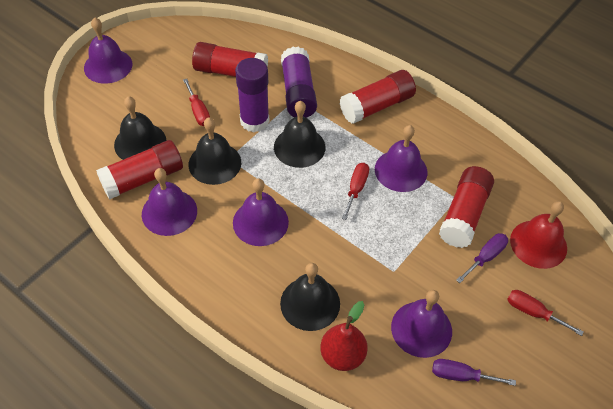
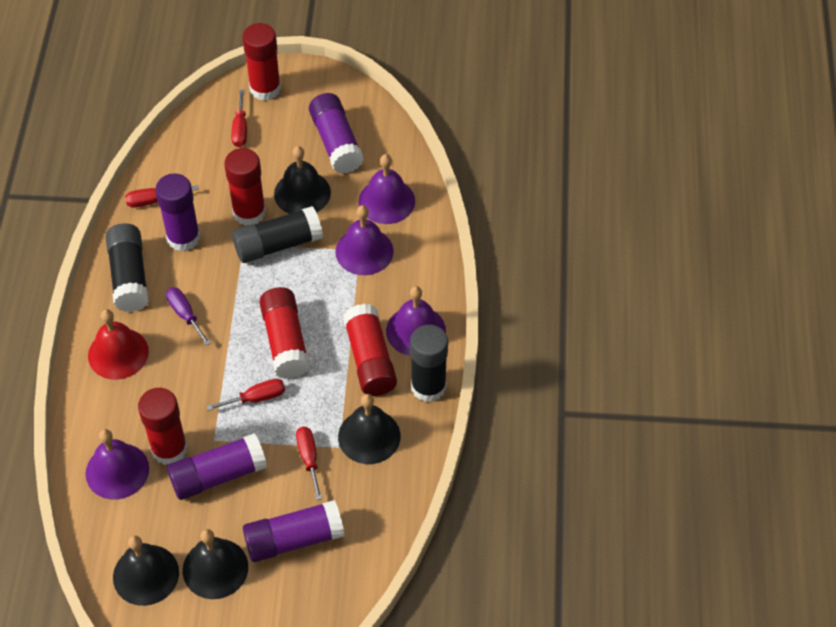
black glue stick: 0 -> 3
purple bell: 5 -> 4
purple glue stick: 2 -> 4
purple screwdriver: 2 -> 1
red glue stick: 4 -> 5
red pear: 1 -> 0
red screwdriver: 3 -> 4

